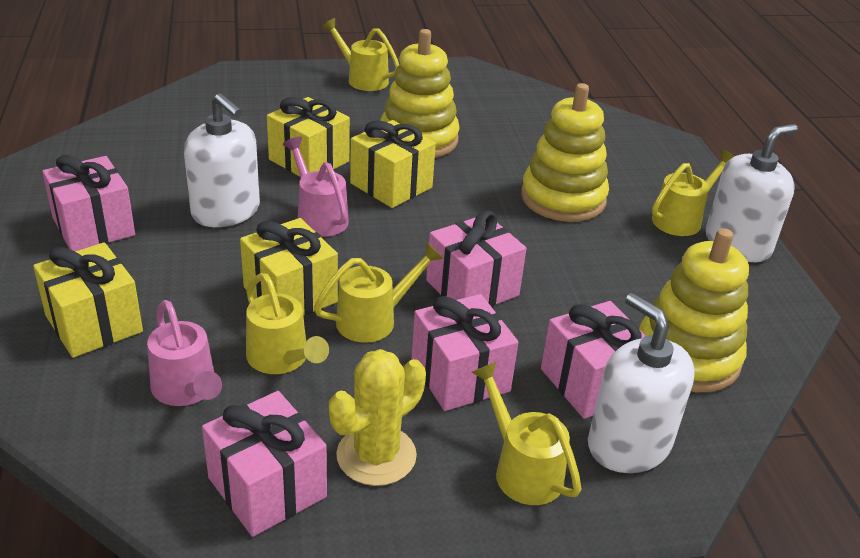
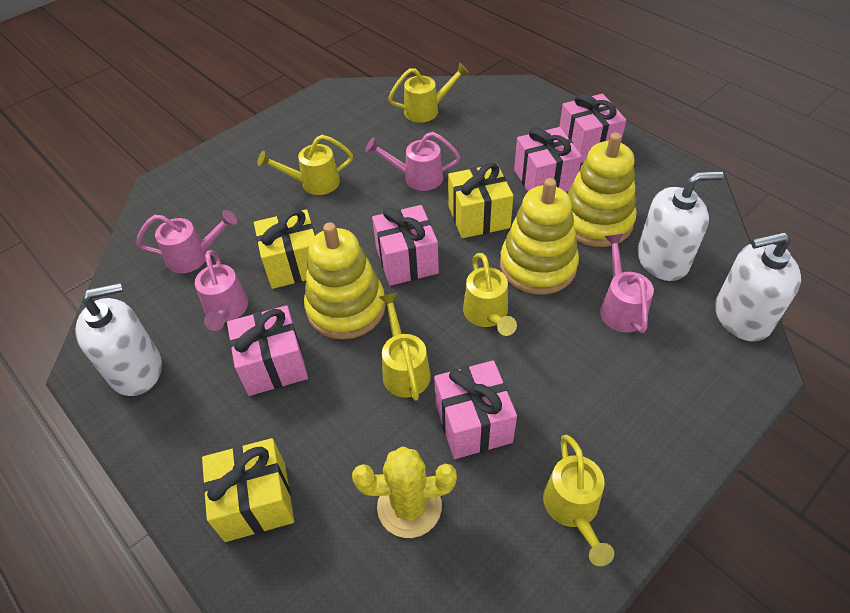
pink watering can: 2 -> 4
yellow gift: 4 -> 3

